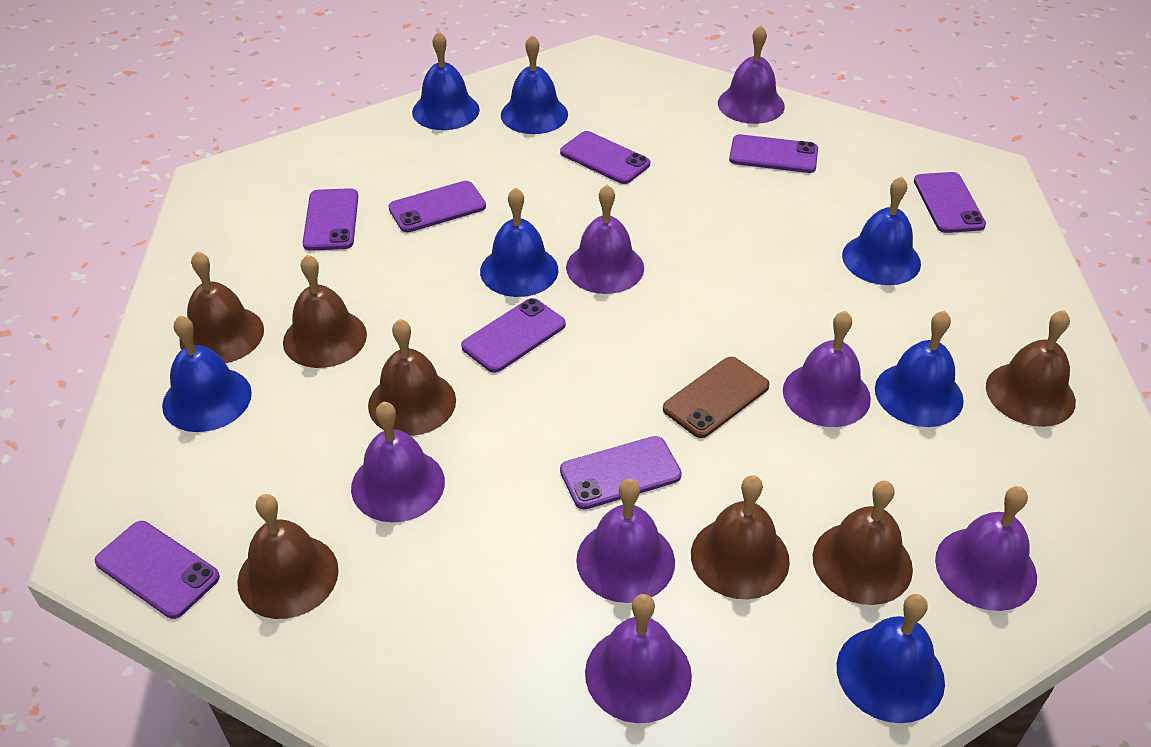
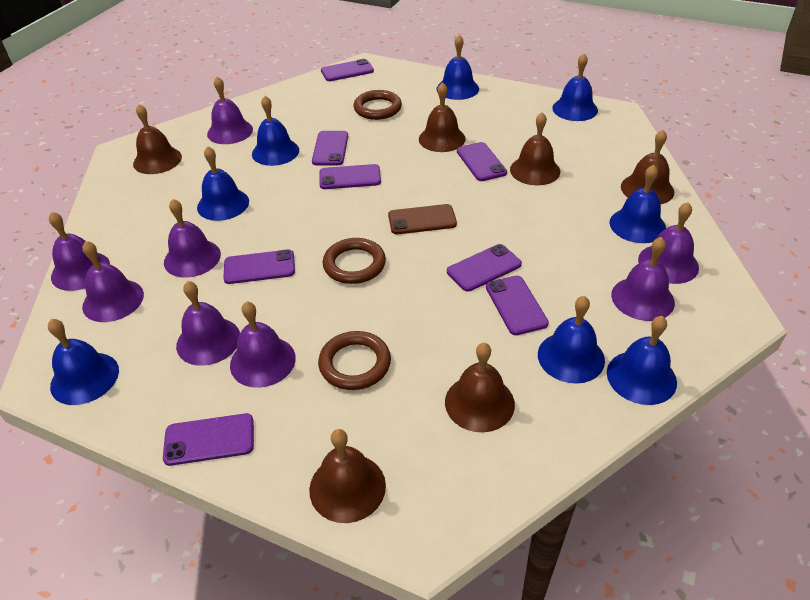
blue bell: 7 -> 8
brown bell: 7 -> 6
brown ring: 0 -> 3
purple bell: 7 -> 8

